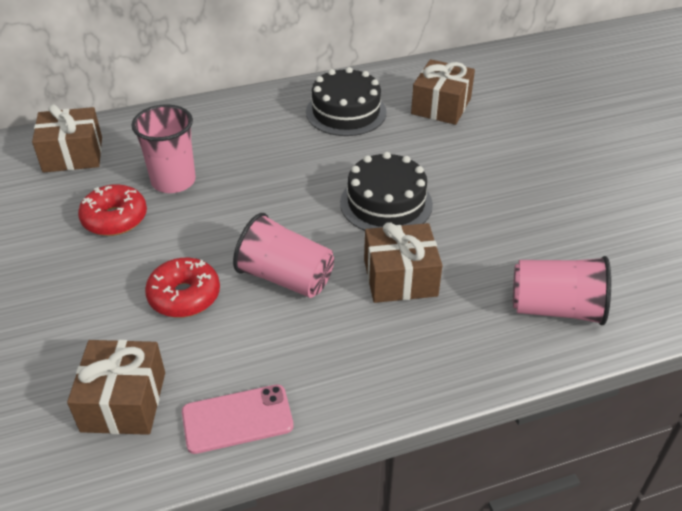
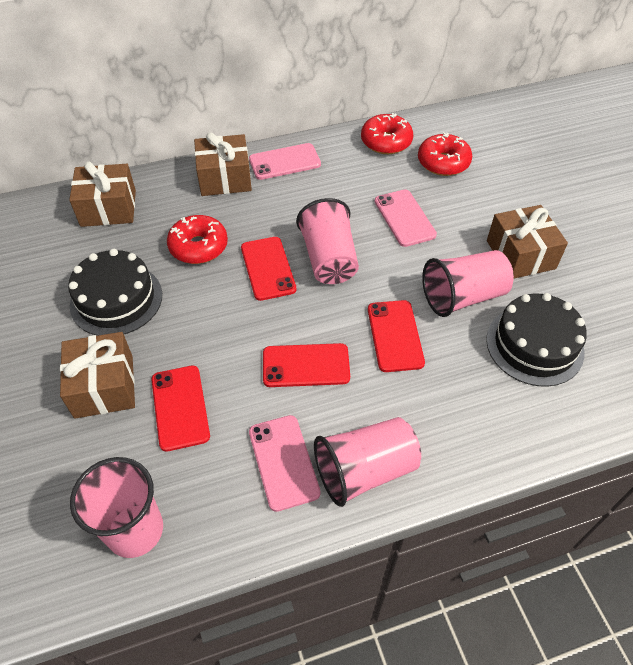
pink cup: 3 -> 4
pink phone: 1 -> 3
red donut: 2 -> 3
red phone: 0 -> 4

